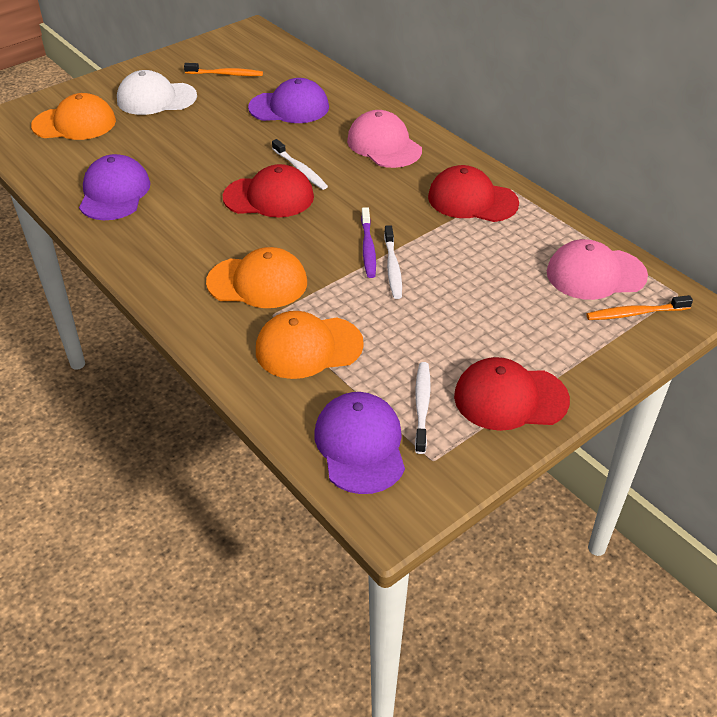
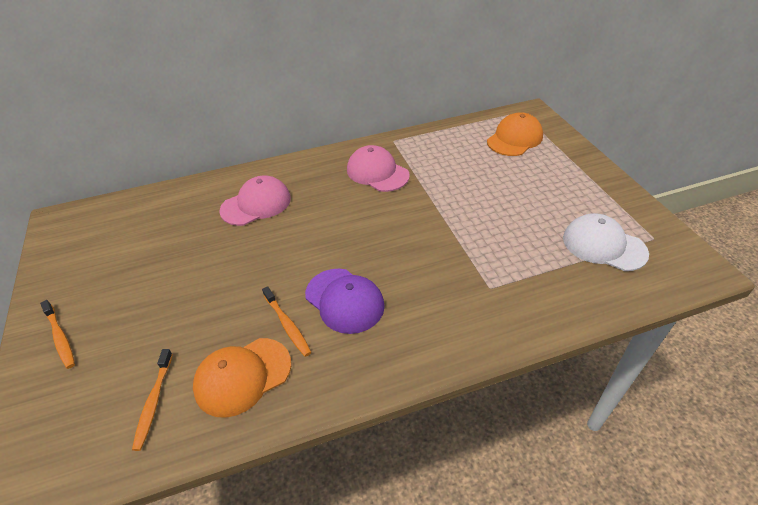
orange cap: 3 -> 2
orange toothbrush: 2 -> 3
purple cap: 3 -> 1
purple toothbrush: 1 -> 0
red cap: 3 -> 0
white toothbrush: 3 -> 0

